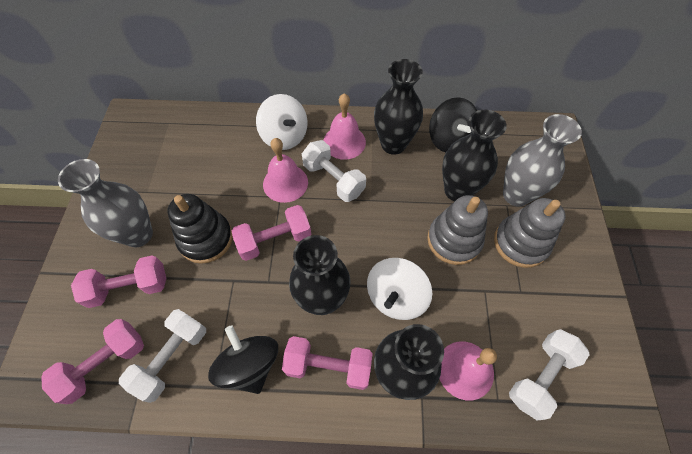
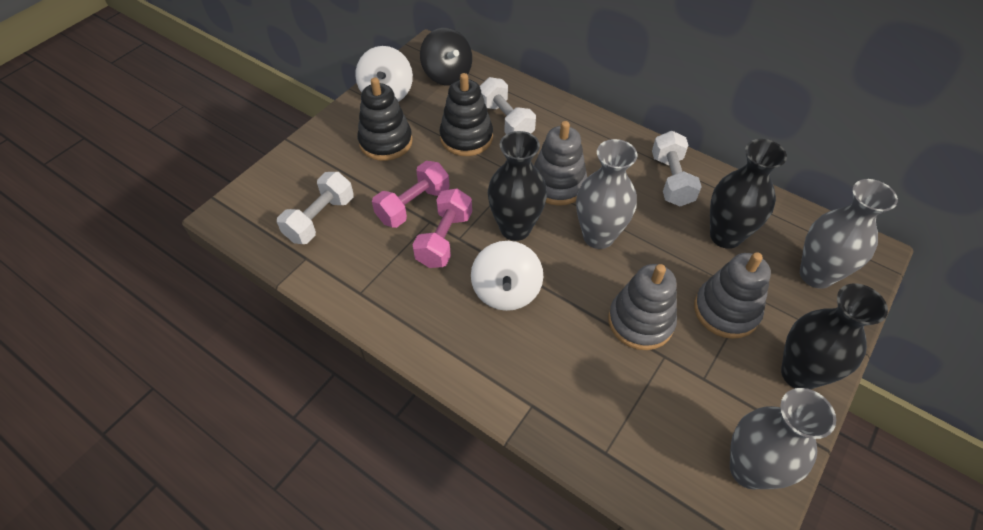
black spinning top: 2 -> 1
black stacking toy: 1 -> 2
black vase: 4 -> 3
grey stacking toy: 2 -> 3
grey vase: 2 -> 3
pink bell: 3 -> 0
pink dumbbell: 4 -> 2

